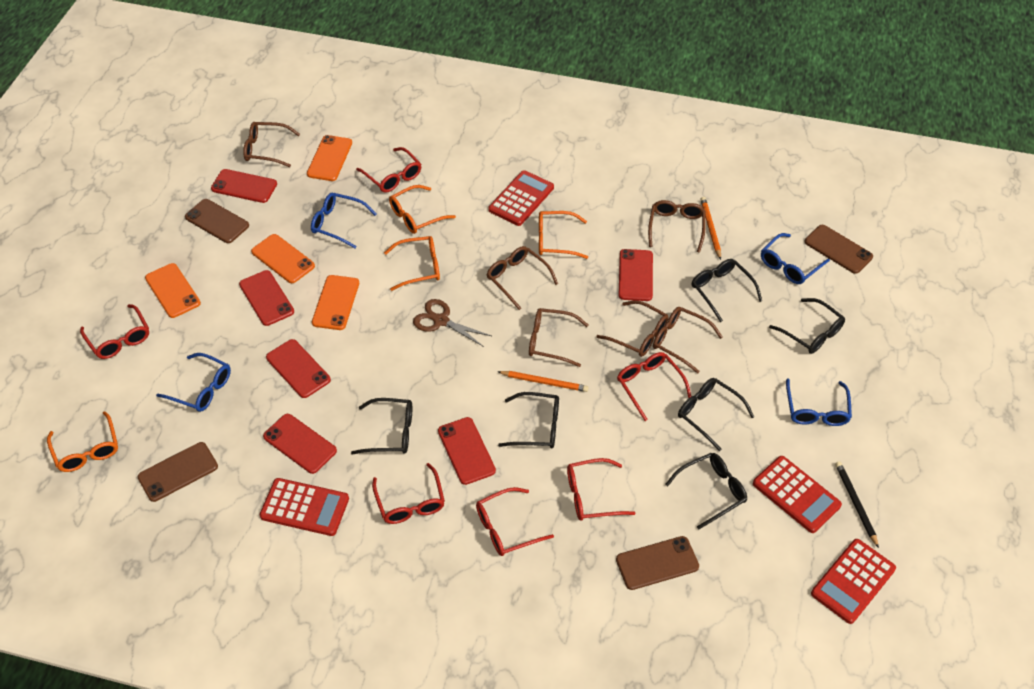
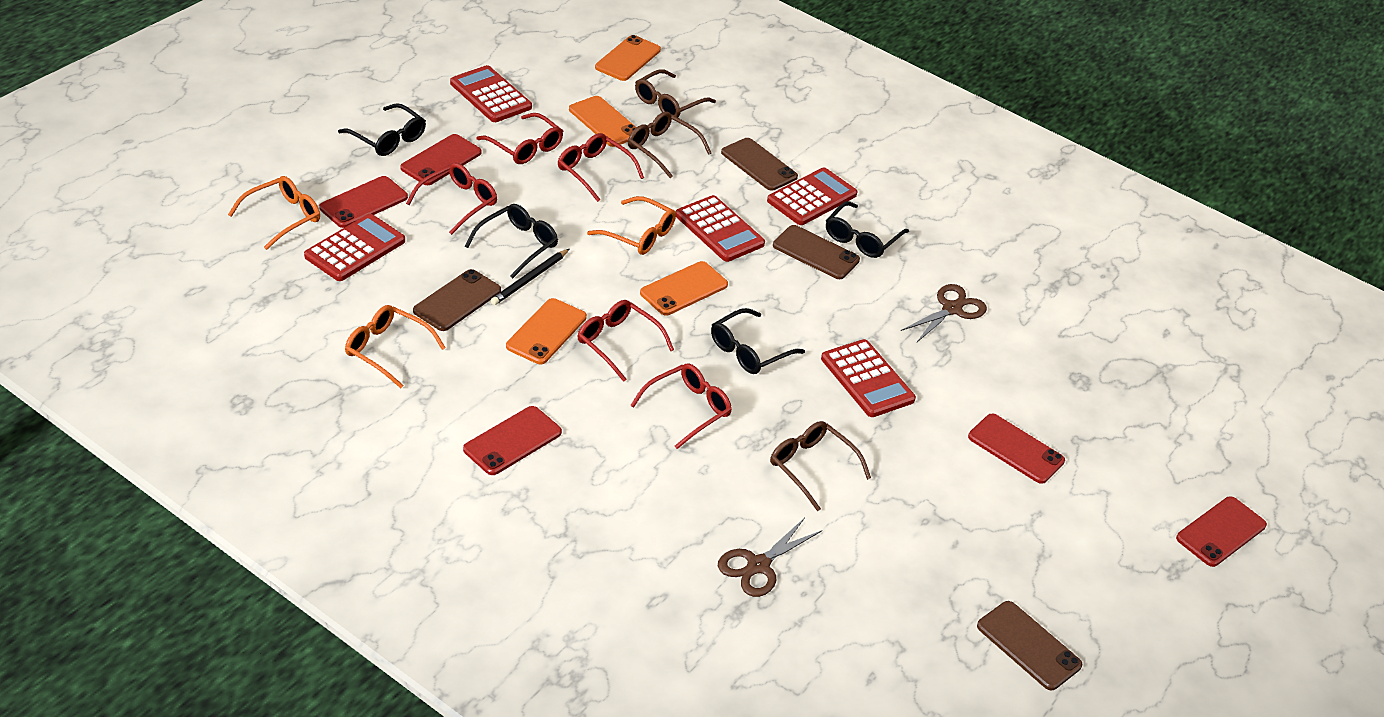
black glasses: 6 -> 4
blue glasses: 4 -> 0
brown glasses: 6 -> 3
brown scissors: 1 -> 2
orange glasses: 4 -> 3
orange pencil: 2 -> 0
red calculator: 4 -> 5
red glasses: 6 -> 5
red phone: 6 -> 5

